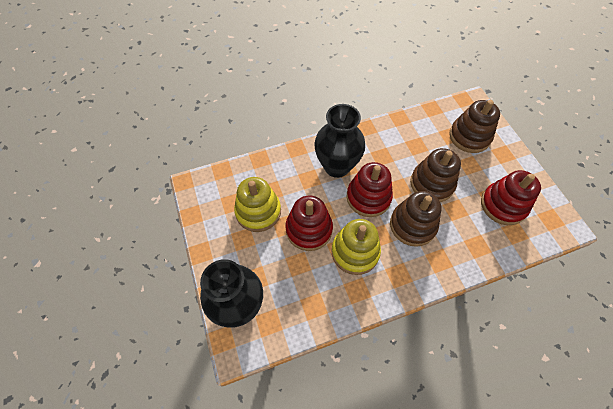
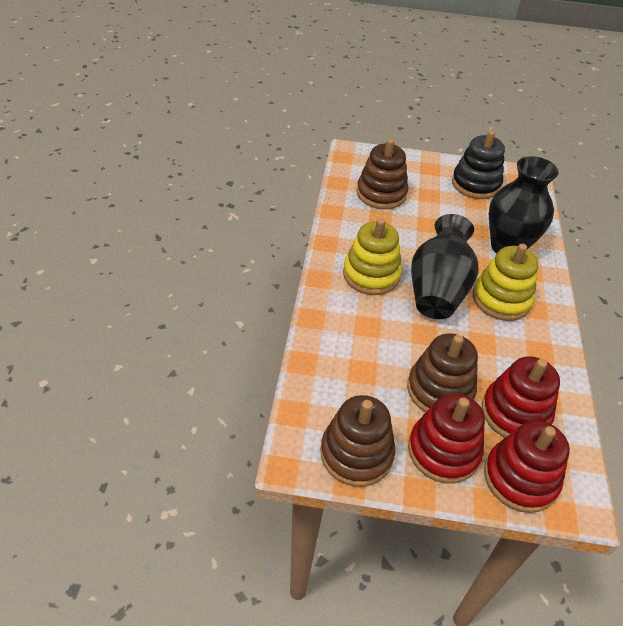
black stacking toy: 0 -> 1

